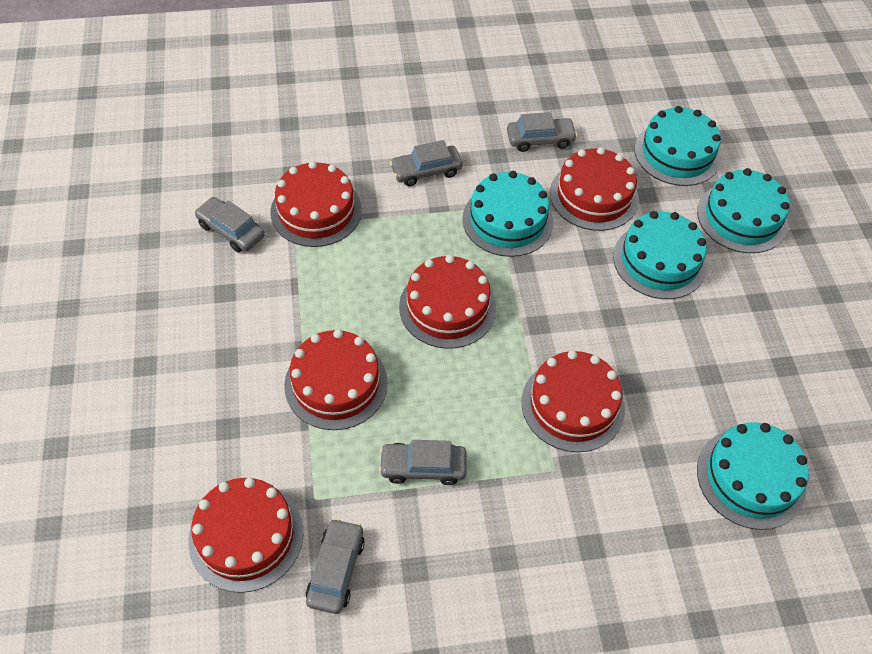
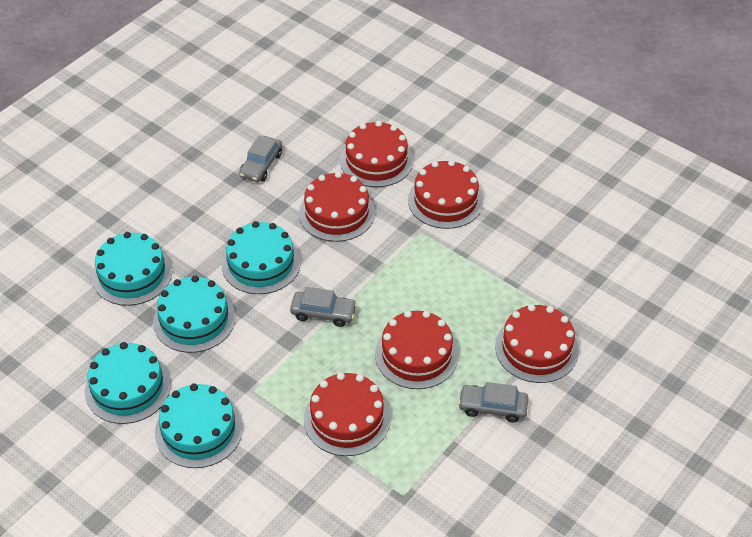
grey car: 5 -> 3

